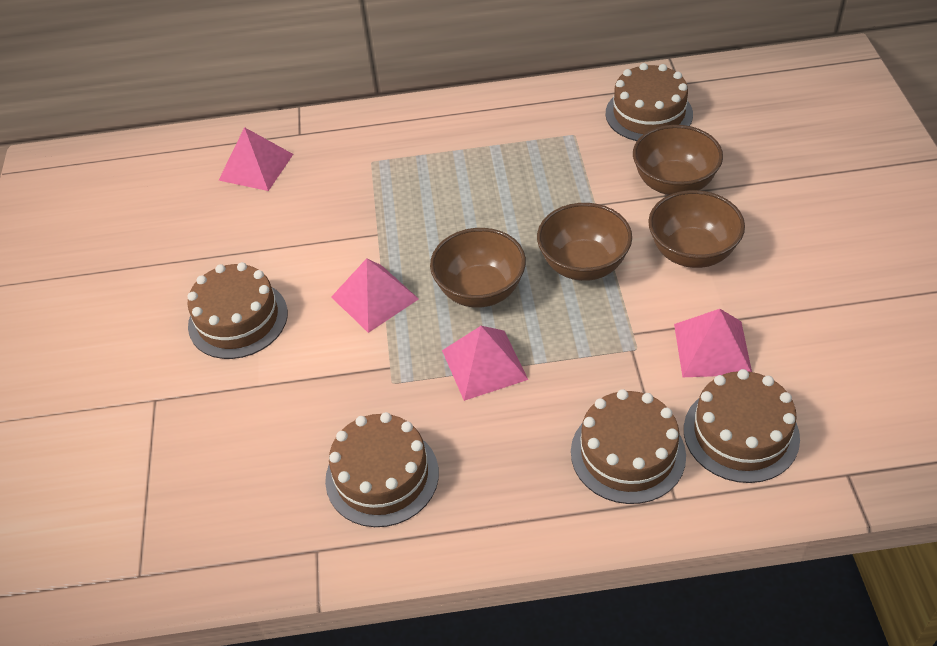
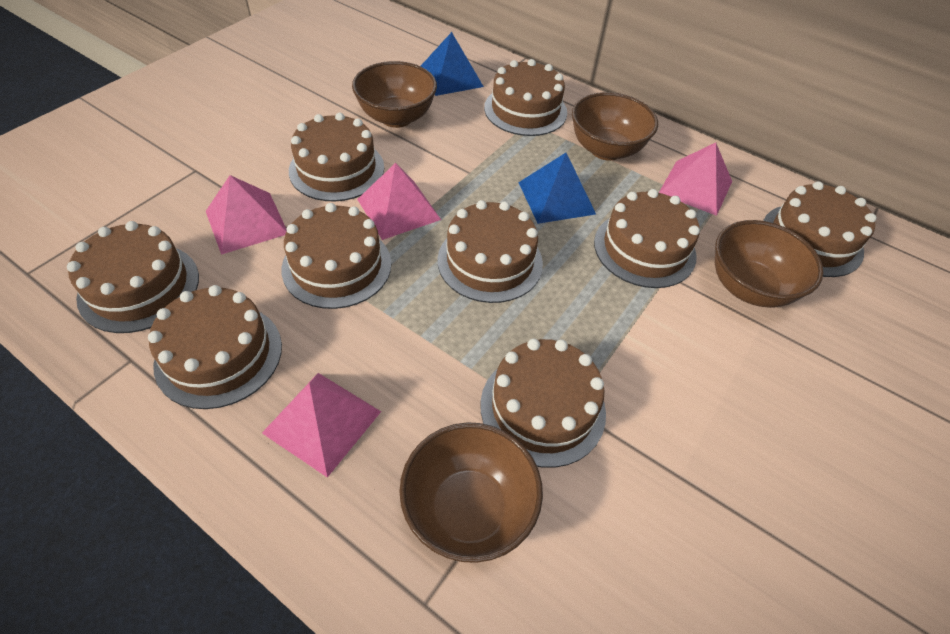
blue pyramid: 0 -> 2
brown cake: 5 -> 9

